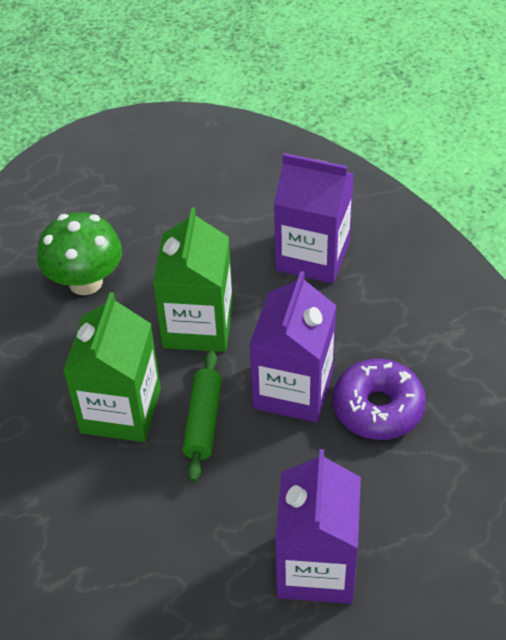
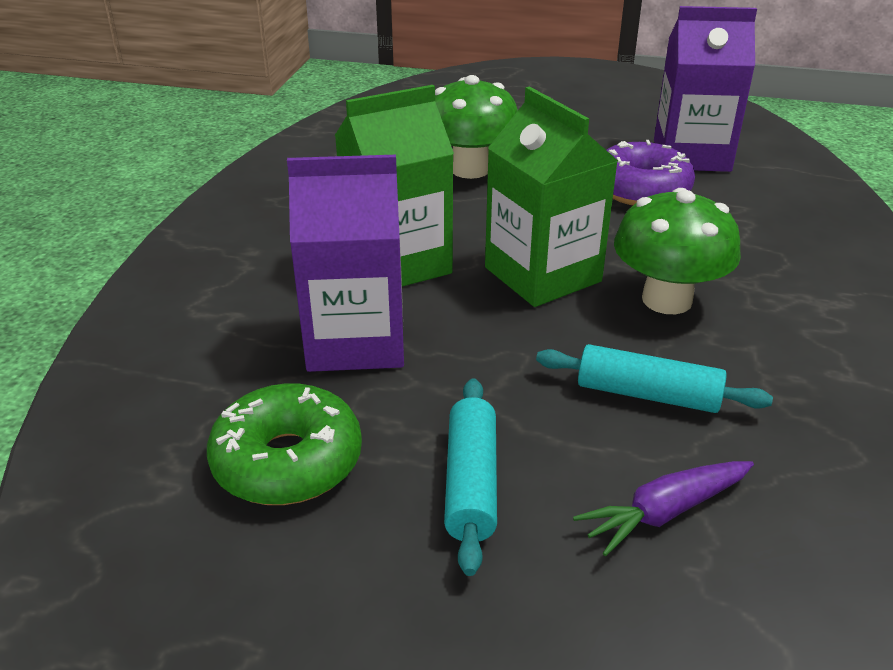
green donut: 0 -> 1
green mushroom: 1 -> 2
green rolling pin: 1 -> 0
purple carrot: 0 -> 1
purple carton: 3 -> 2
turquoise rolling pin: 0 -> 2

